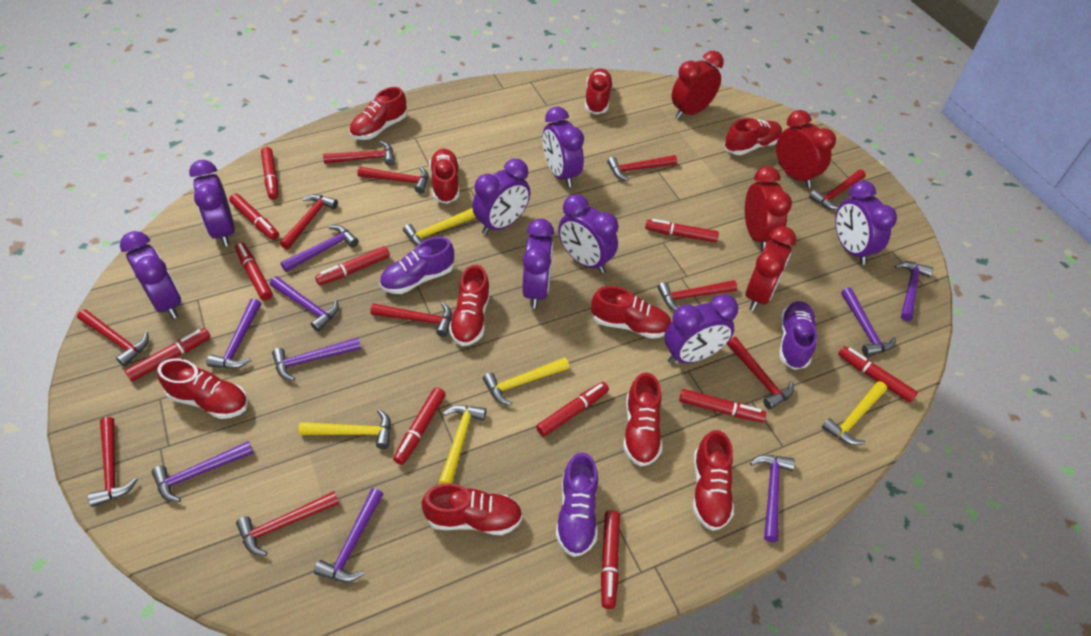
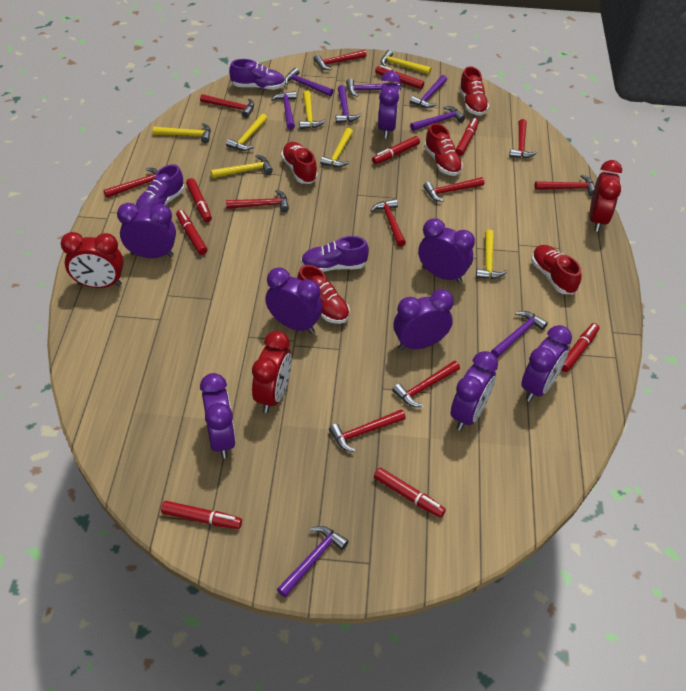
purple hammer: 9 -> 8
red clock: 4 -> 3
red hammer: 11 -> 10
red marker: 11 -> 8
red shoe: 10 -> 5
yellow hammer: 5 -> 7

